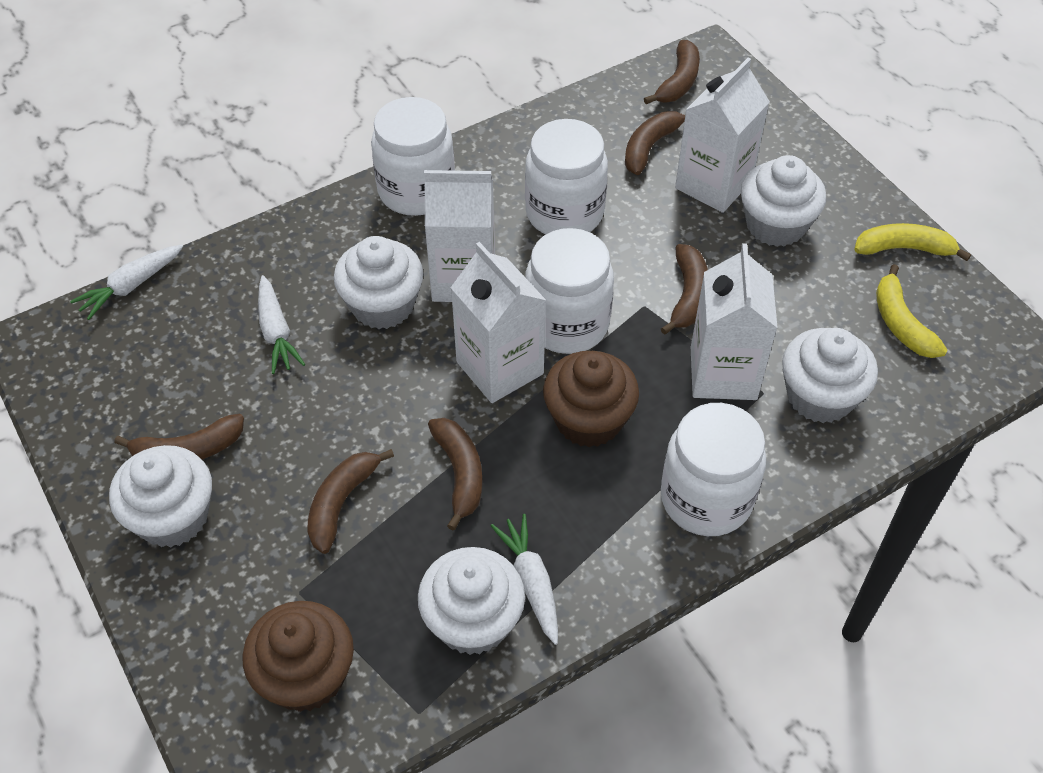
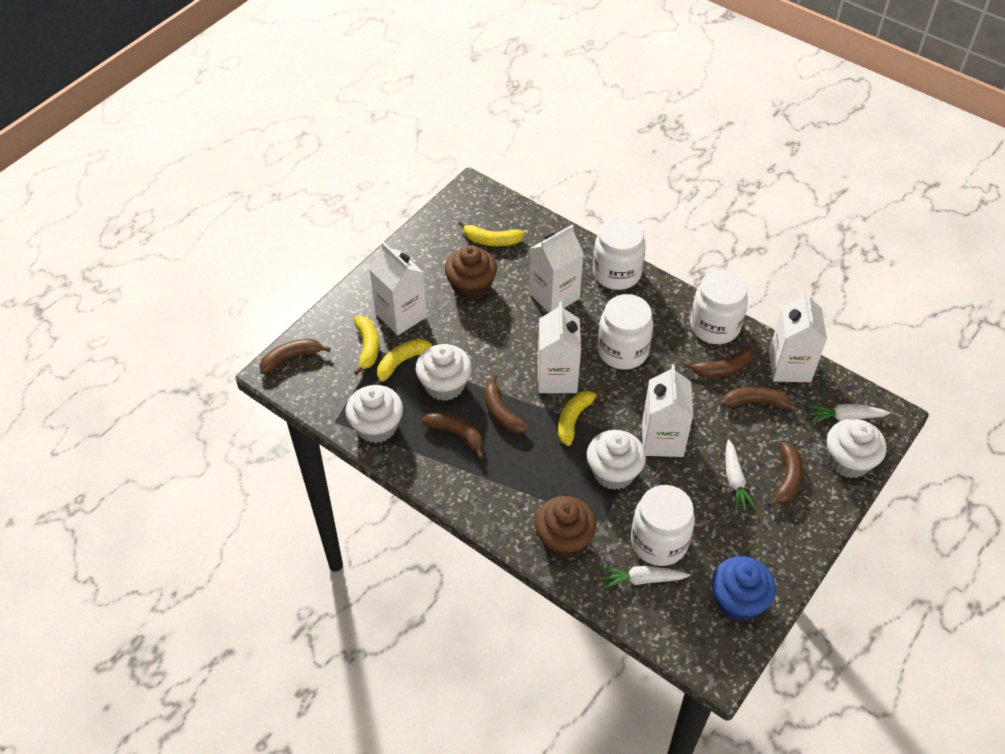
blue cupcake: 0 -> 1
white carton: 4 -> 5
white cupcake: 5 -> 4
yellow banana: 2 -> 4

